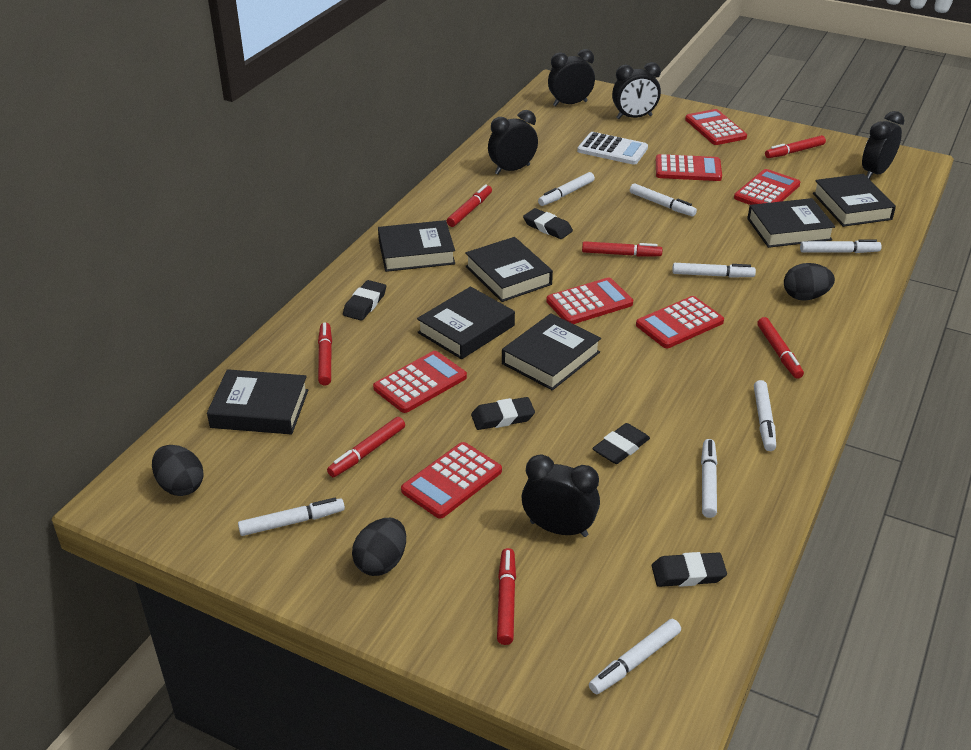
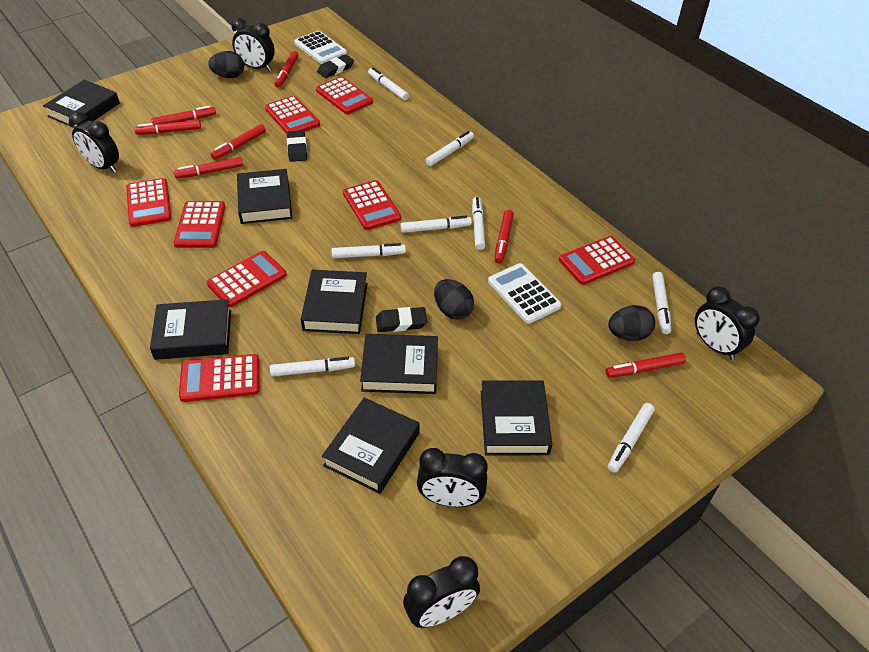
black eraser: 5 -> 3
red calculator: 7 -> 8
white calculator: 1 -> 2

